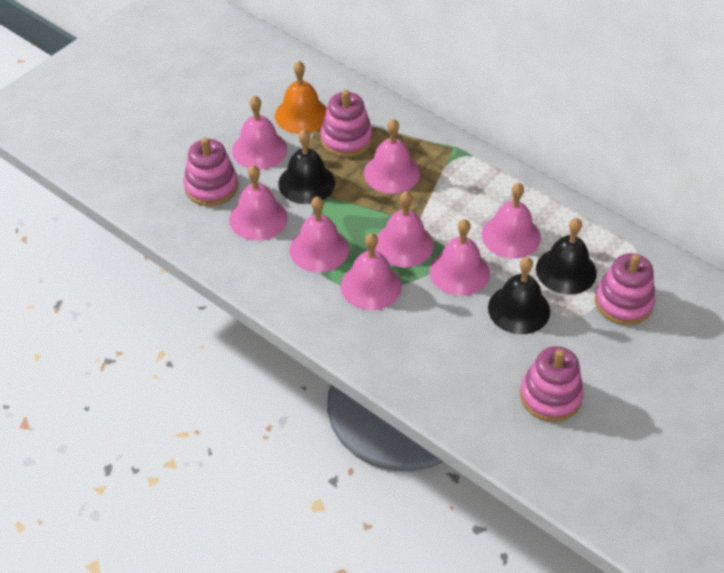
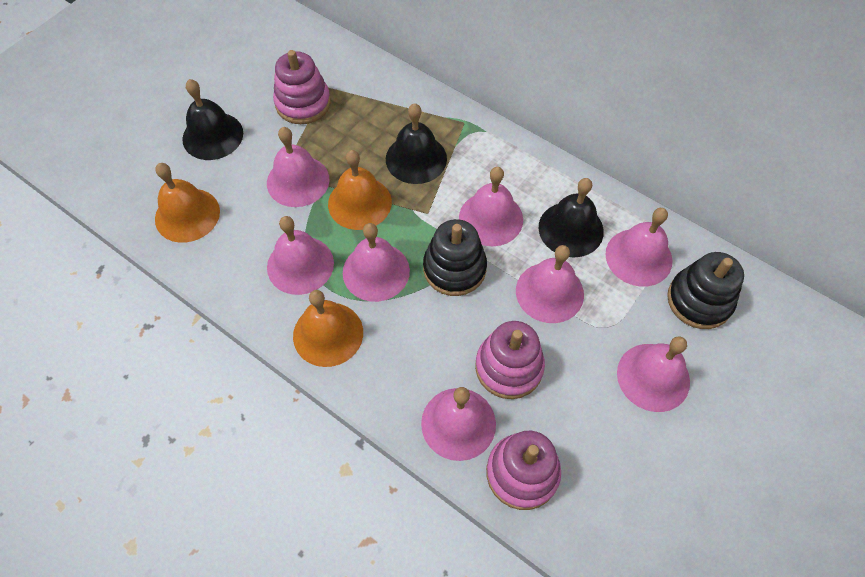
black stacking toy: 0 -> 2
orange bell: 1 -> 3
pink stacking toy: 4 -> 3

